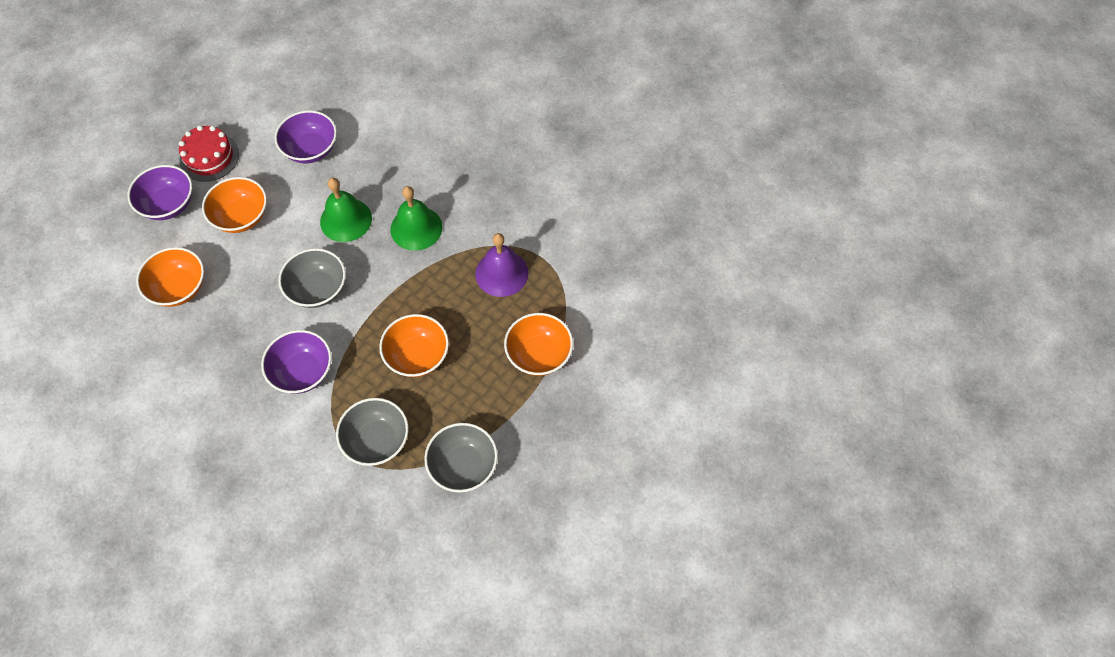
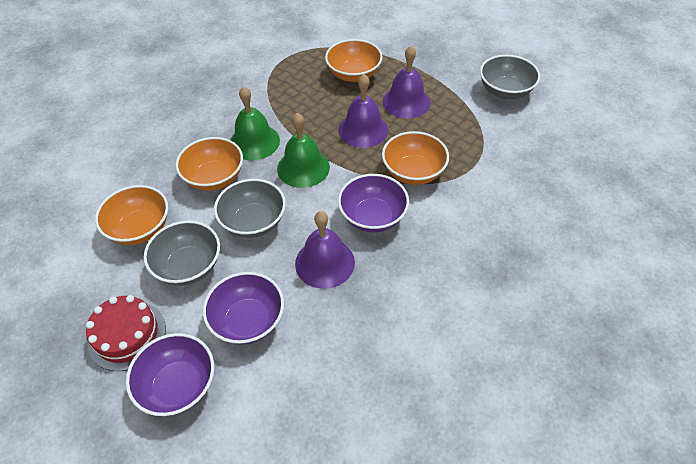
purple bell: 1 -> 3

